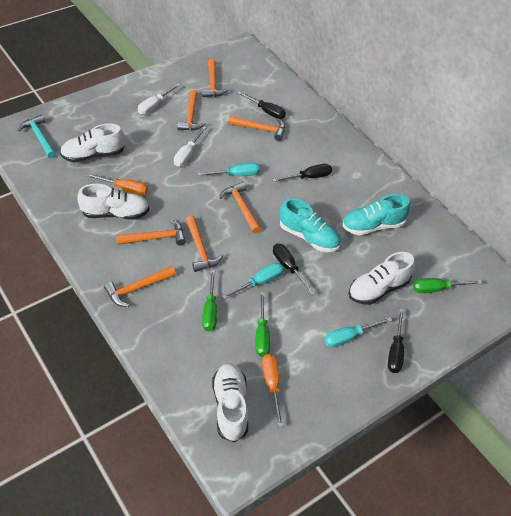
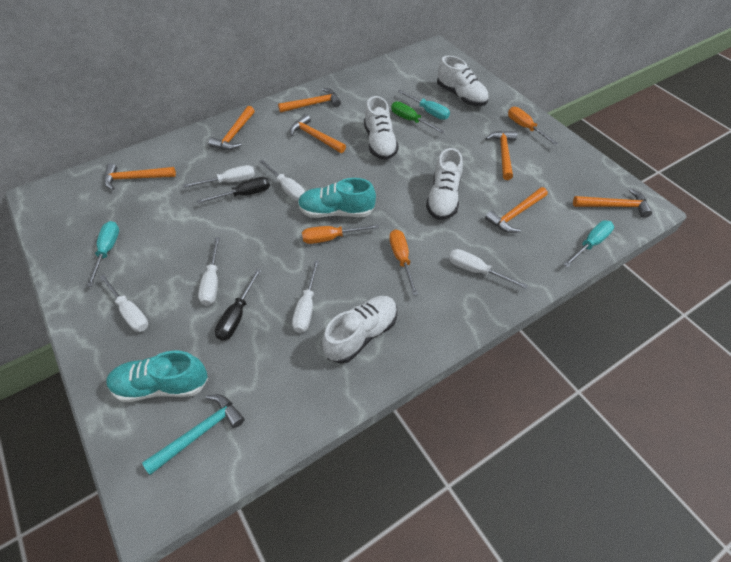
black screwdriver: 4 -> 2
green screwdriver: 3 -> 1
orange screwdriver: 2 -> 3
white screwdriver: 2 -> 6

